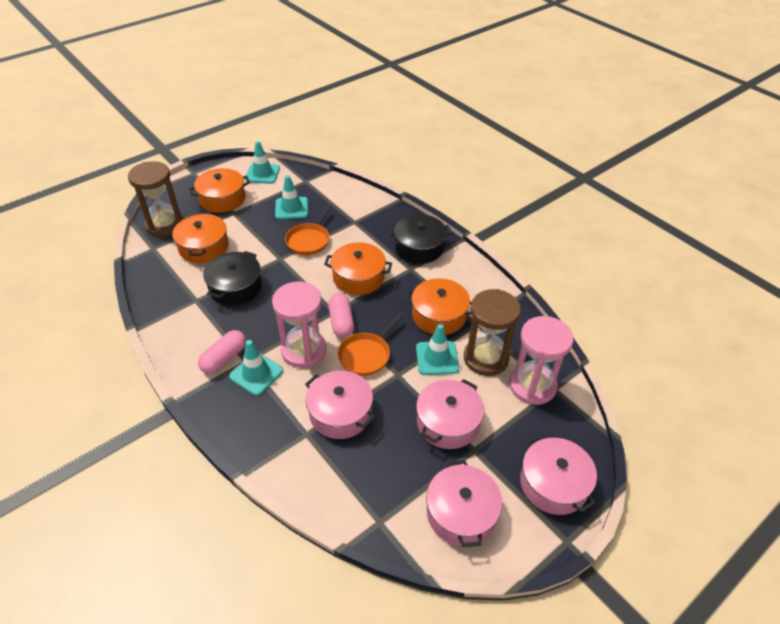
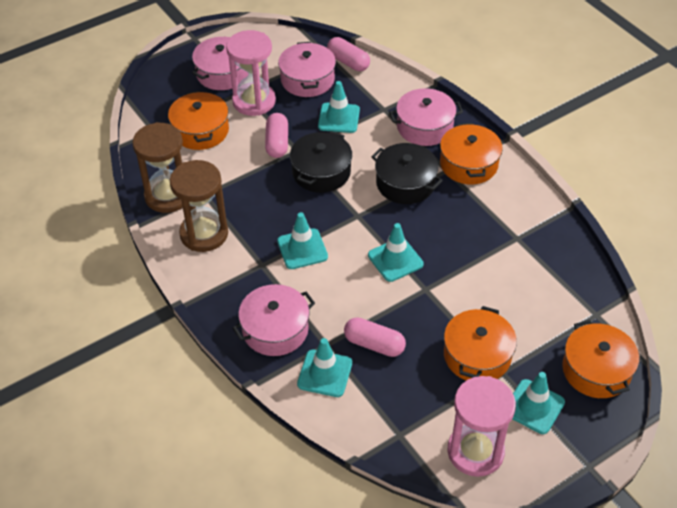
orange pan: 2 -> 0
pink capsule: 2 -> 3
turquoise traffic cone: 4 -> 5

